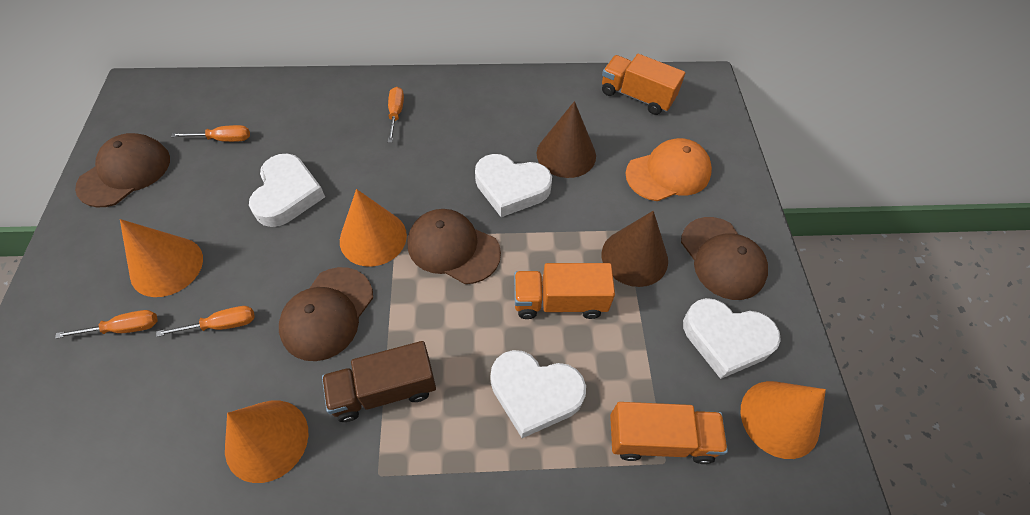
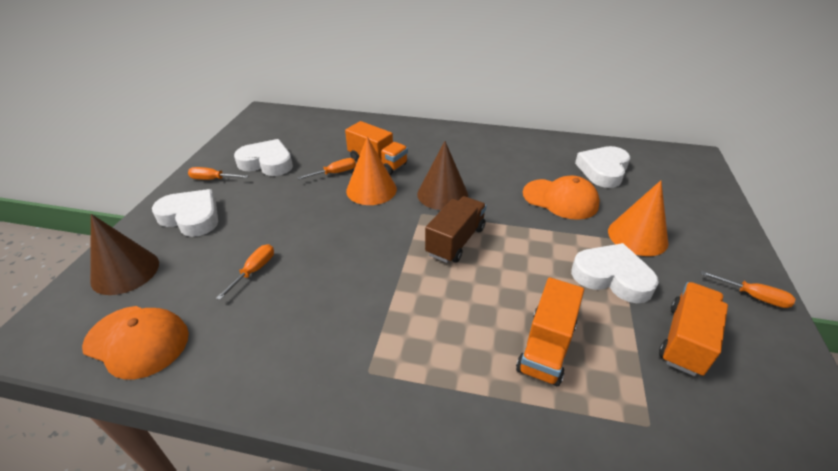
brown cap: 4 -> 0
orange cap: 1 -> 2
orange cone: 4 -> 2

